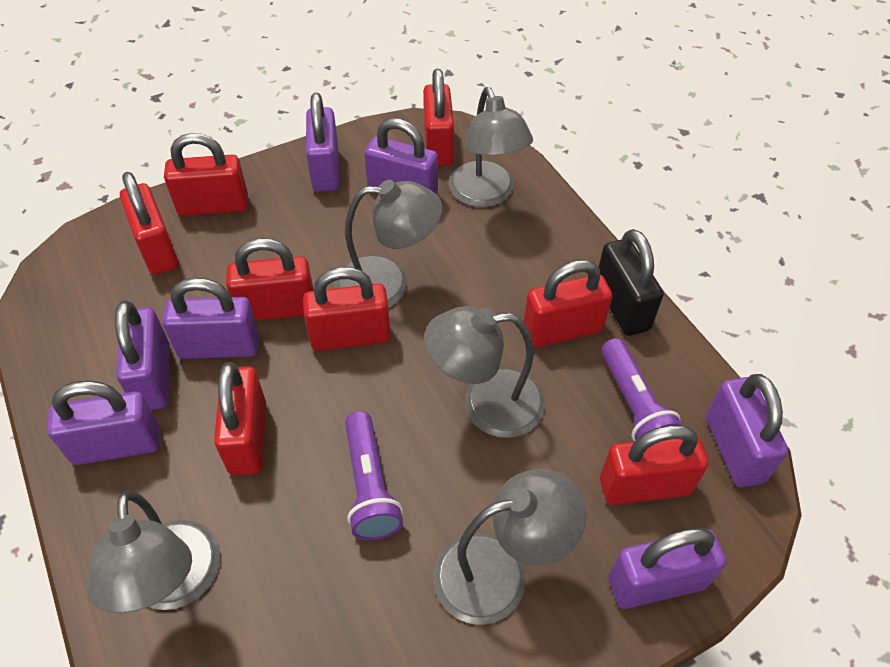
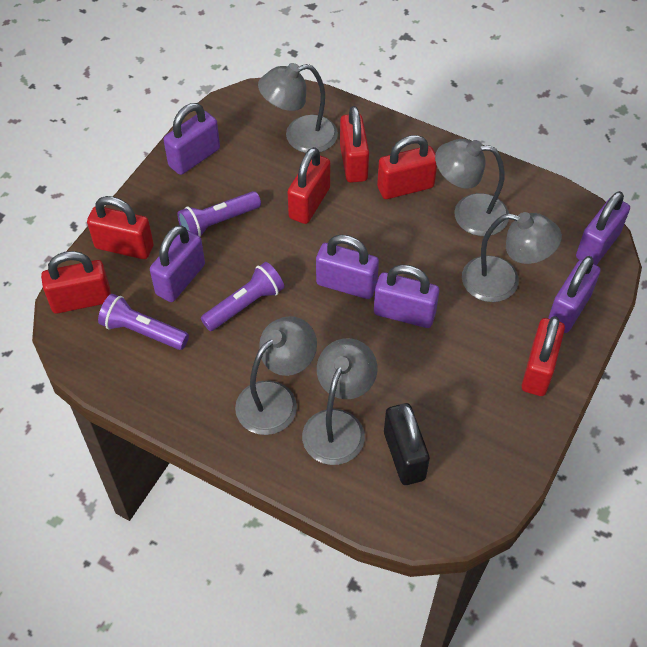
purple flashlight: 2 -> 3
purple padlock: 7 -> 6
red padlock: 8 -> 6

